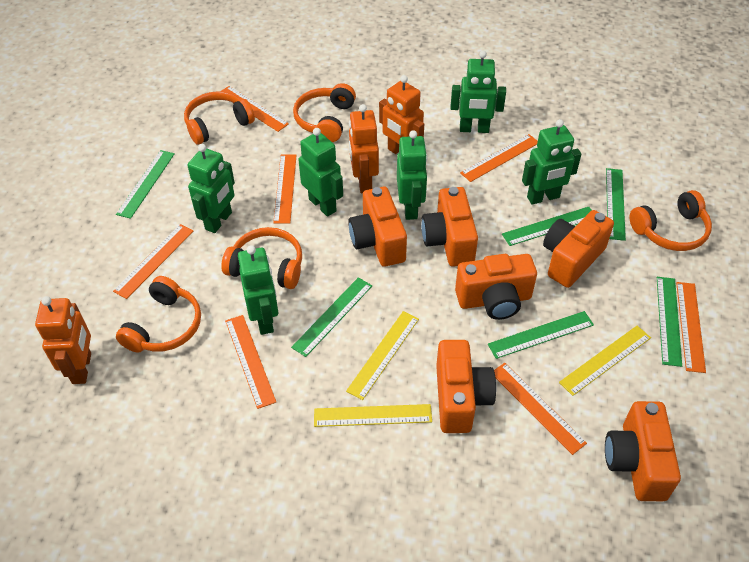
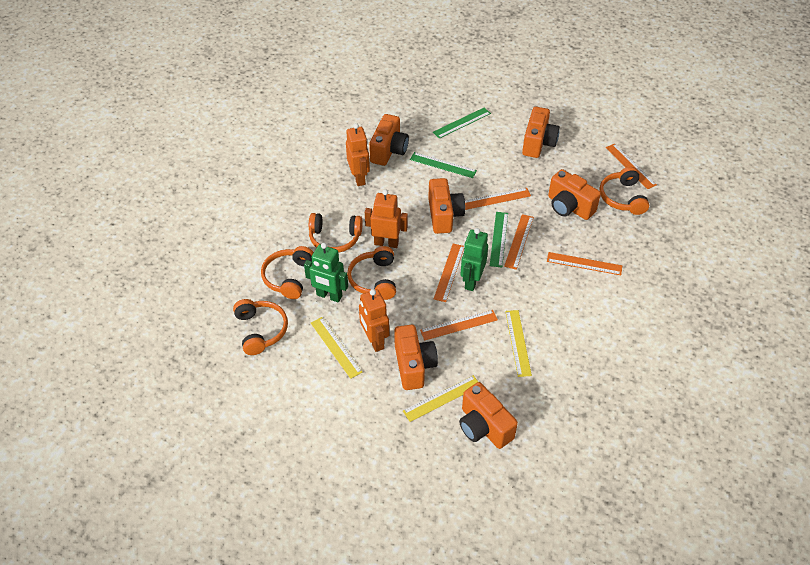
green robot: 6 -> 2
green ruler: 6 -> 3
orange ruler: 7 -> 6

